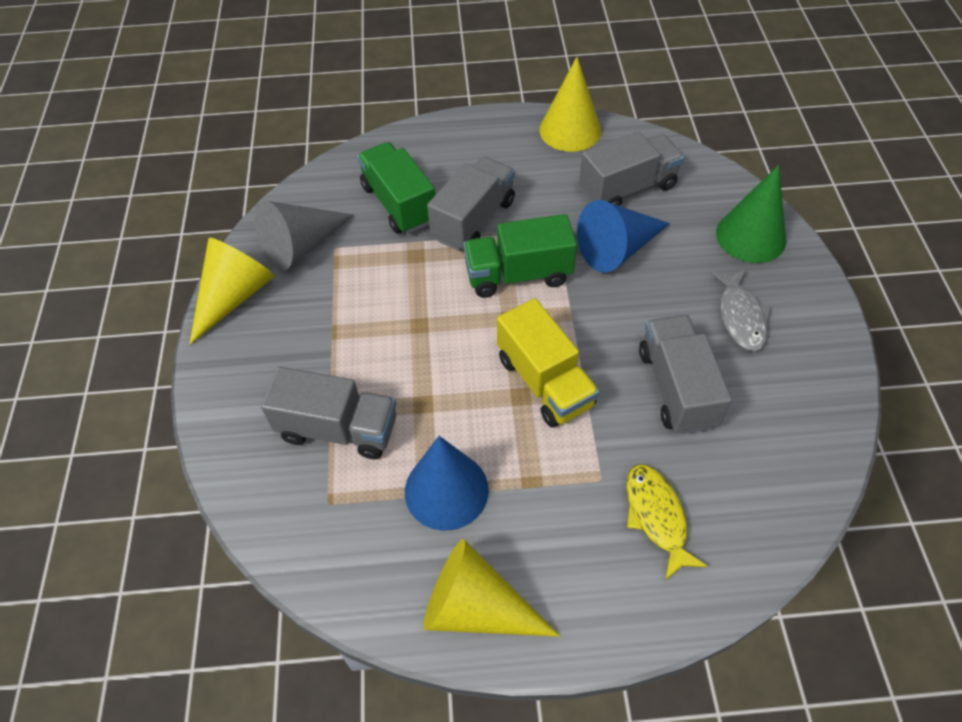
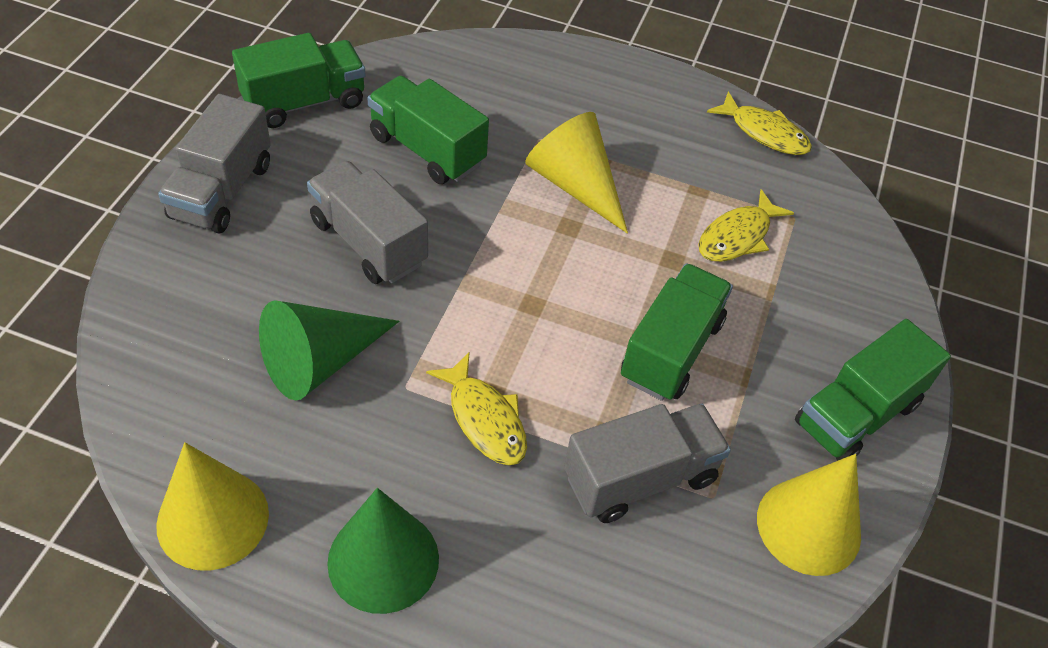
blue cone: 2 -> 0
green cone: 1 -> 2
green truck: 2 -> 4
grey cone: 1 -> 0
grey fish: 1 -> 0
grey truck: 4 -> 3
yellow fish: 1 -> 3
yellow truck: 1 -> 0

